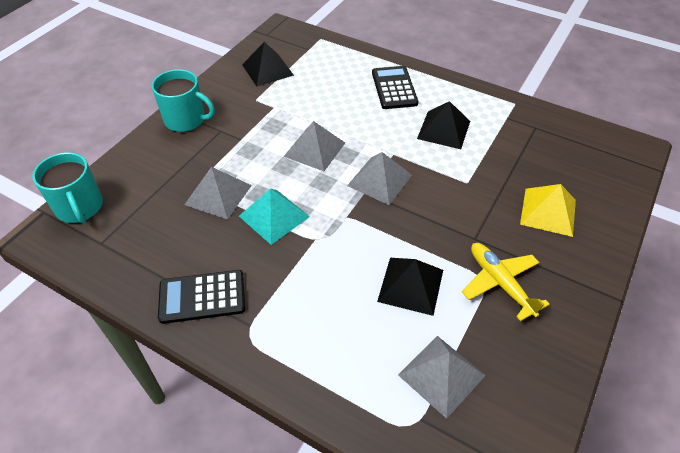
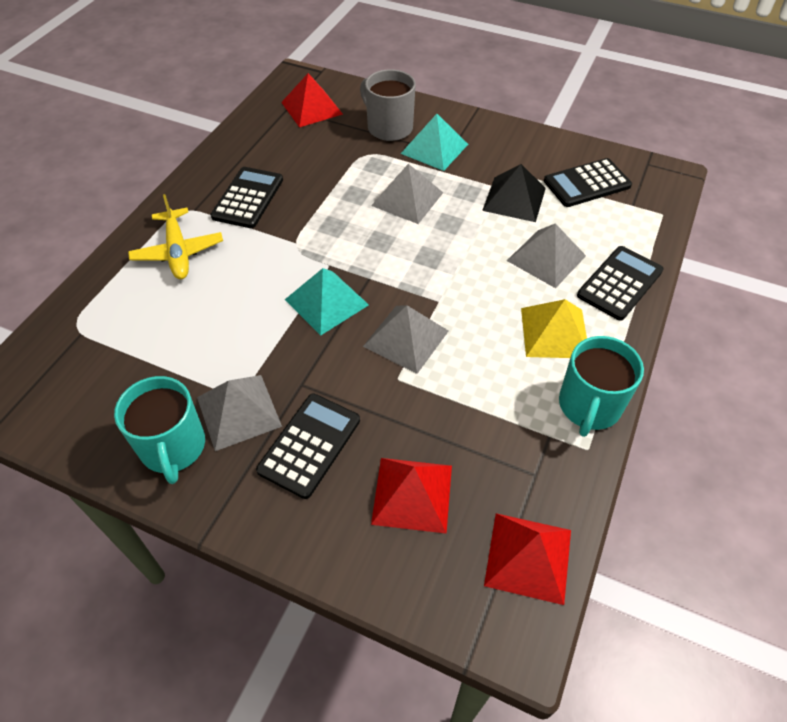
black calculator: 2 -> 4
black pyramid: 3 -> 1
grey mug: 0 -> 1
red pyramid: 0 -> 3
turquoise pyramid: 1 -> 2

